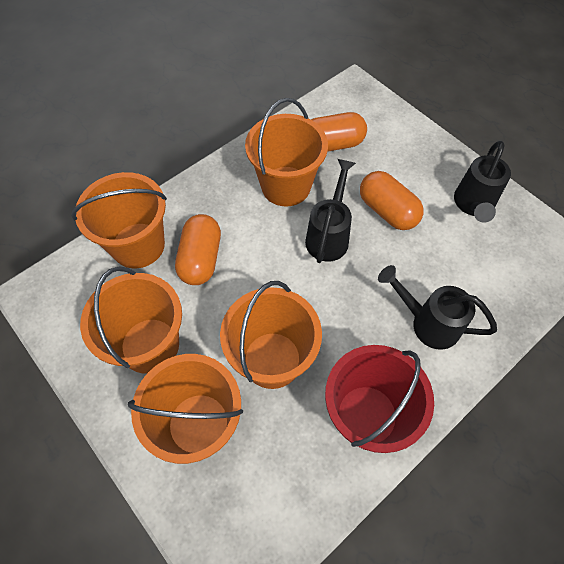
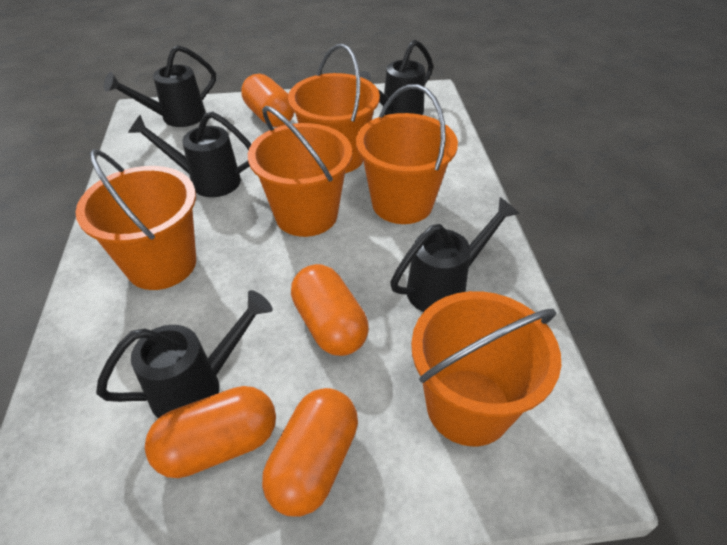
black watering can: 3 -> 5
orange capsule: 3 -> 4
red bucket: 1 -> 0

